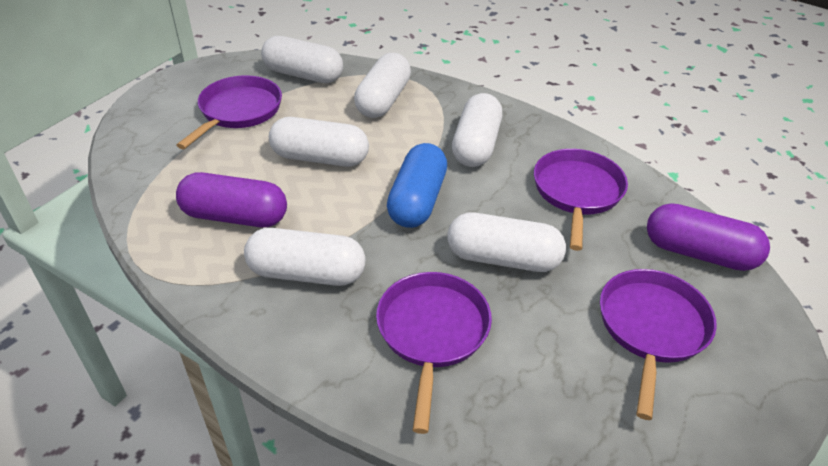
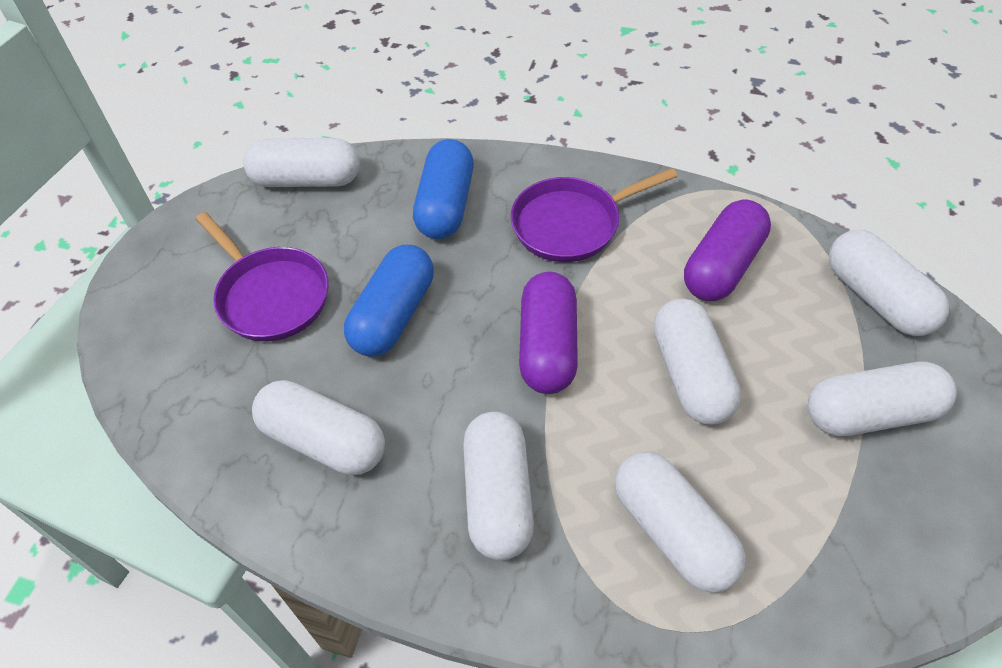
blue capsule: 1 -> 2
purple pan: 4 -> 2
white capsule: 6 -> 7

